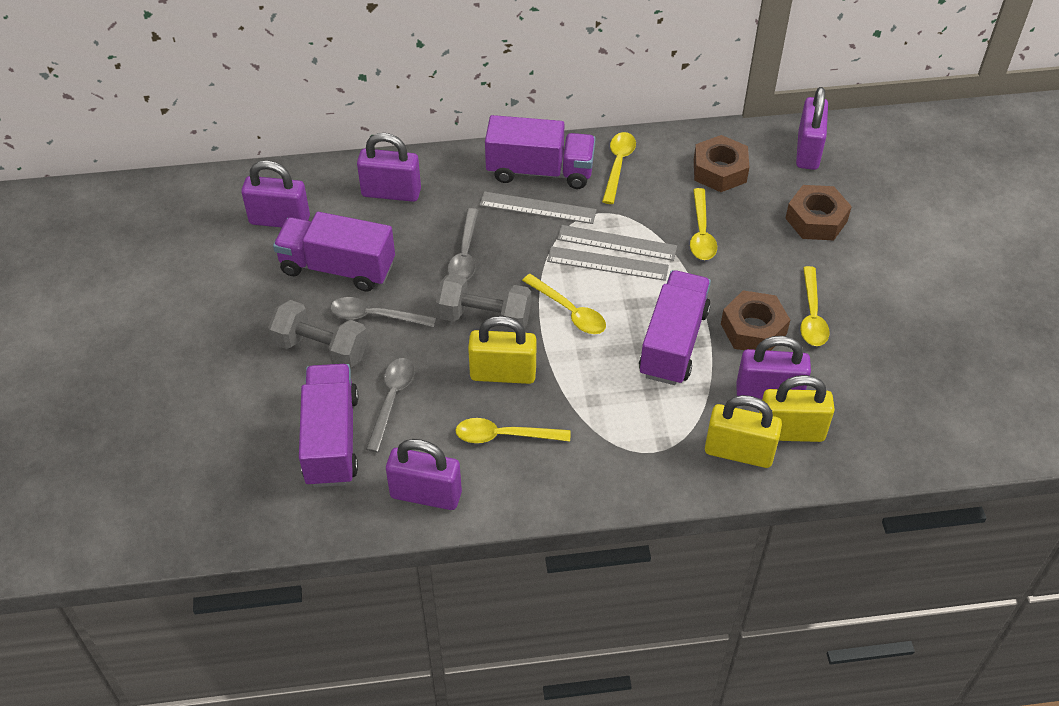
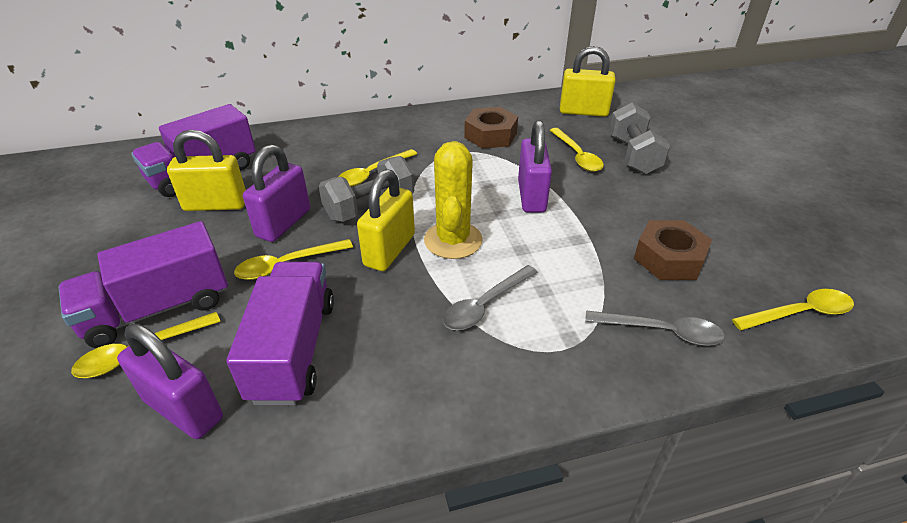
brown nut: 3 -> 2
grey ruler: 3 -> 0
grey spoon: 3 -> 2
purple padlock: 5 -> 3
purple truck: 4 -> 3
yellow cactus: 0 -> 1

